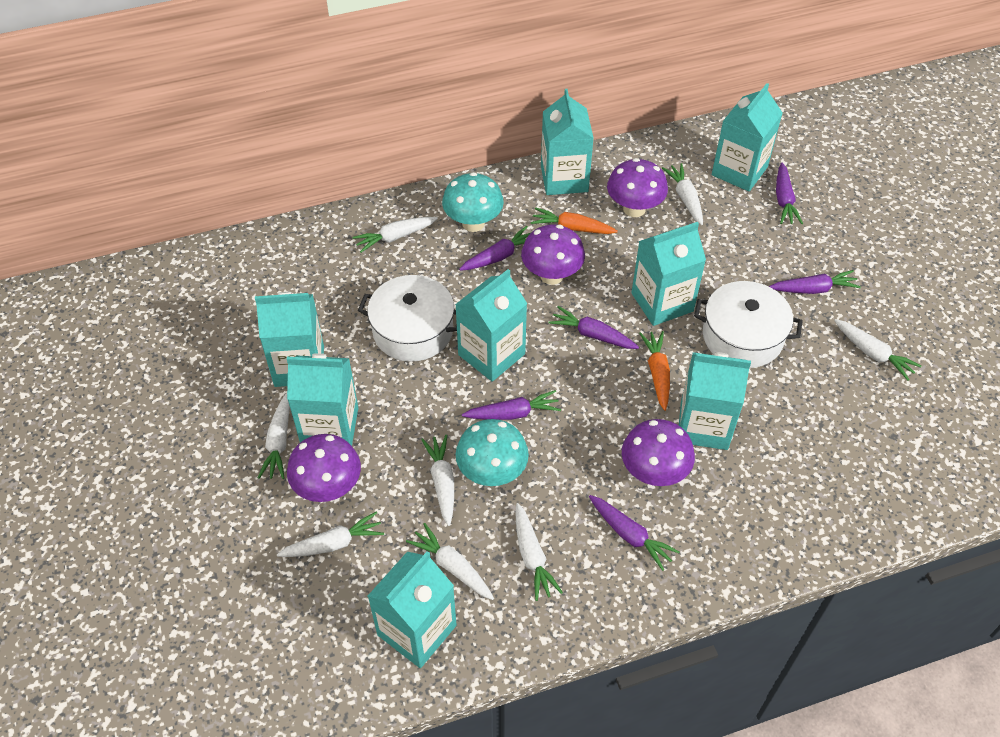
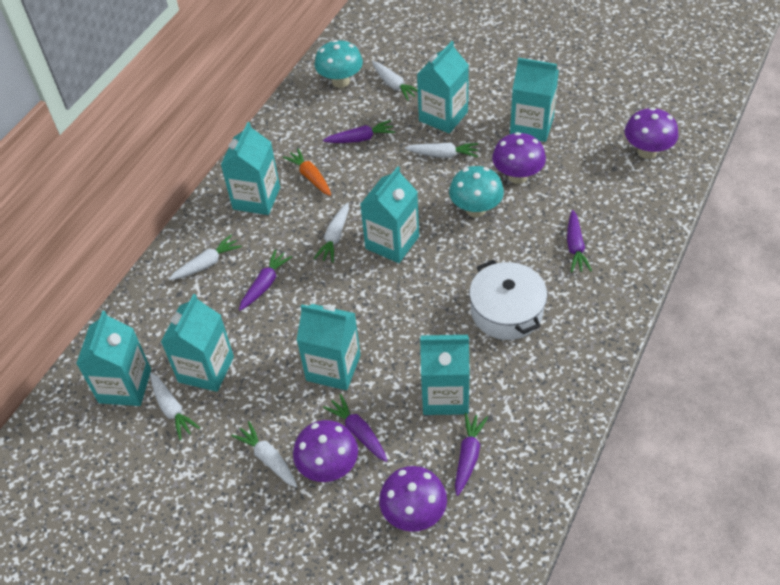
orange carrot: 2 -> 1
purple carrot: 6 -> 5
white carrot: 8 -> 6
white pot: 2 -> 1

